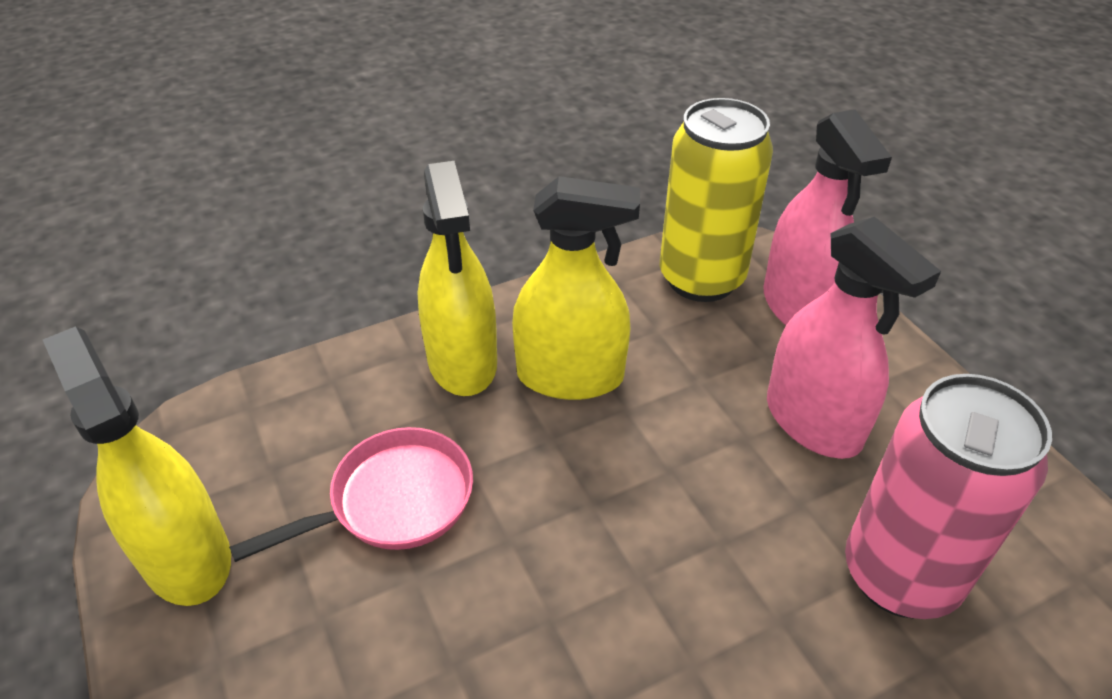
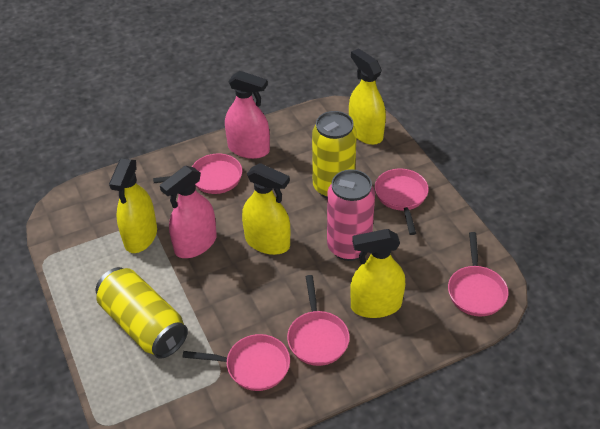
pink pan: 1 -> 5
yellow can: 1 -> 2
yellow spray bottle: 3 -> 4

